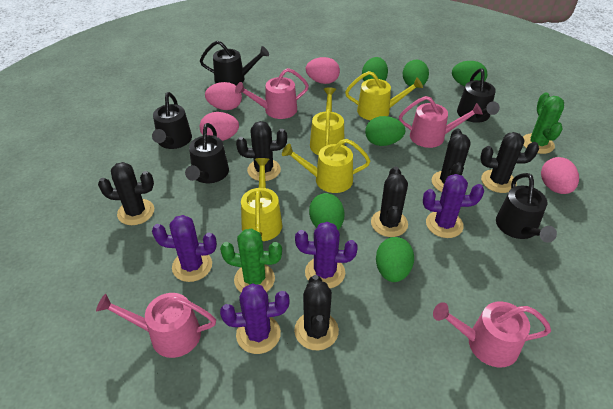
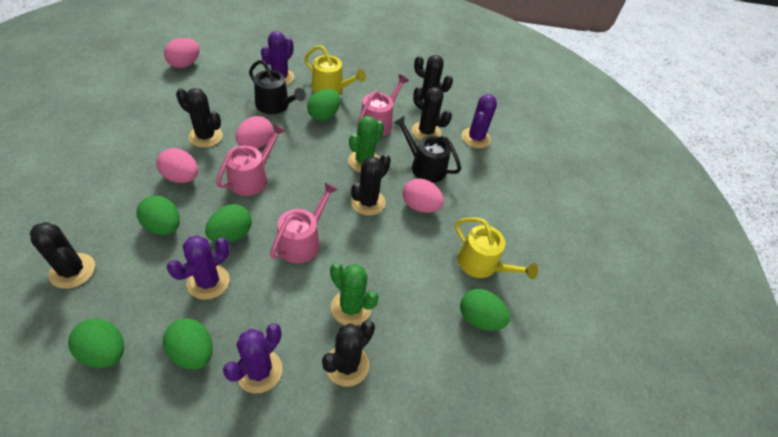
black watering can: 5 -> 2
pink watering can: 4 -> 3
yellow watering can: 4 -> 2

